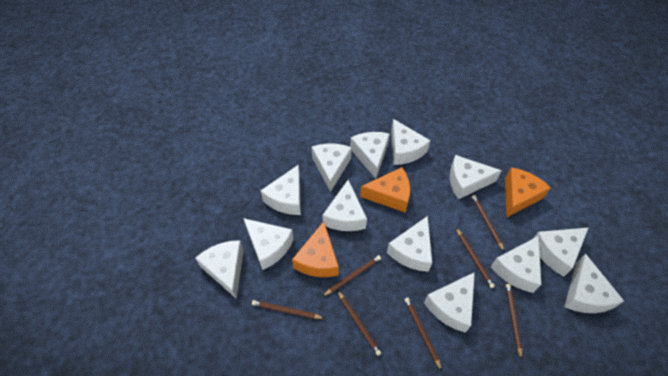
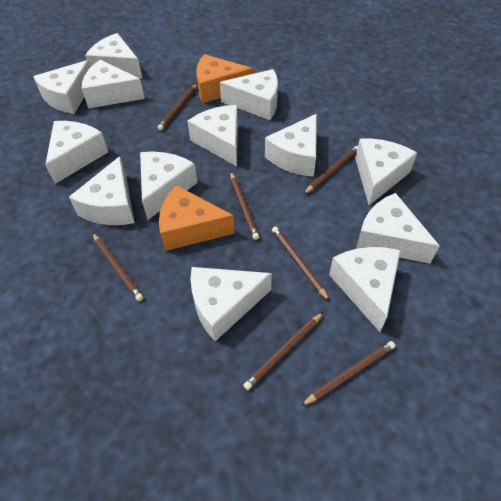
orange cheese: 3 -> 2

